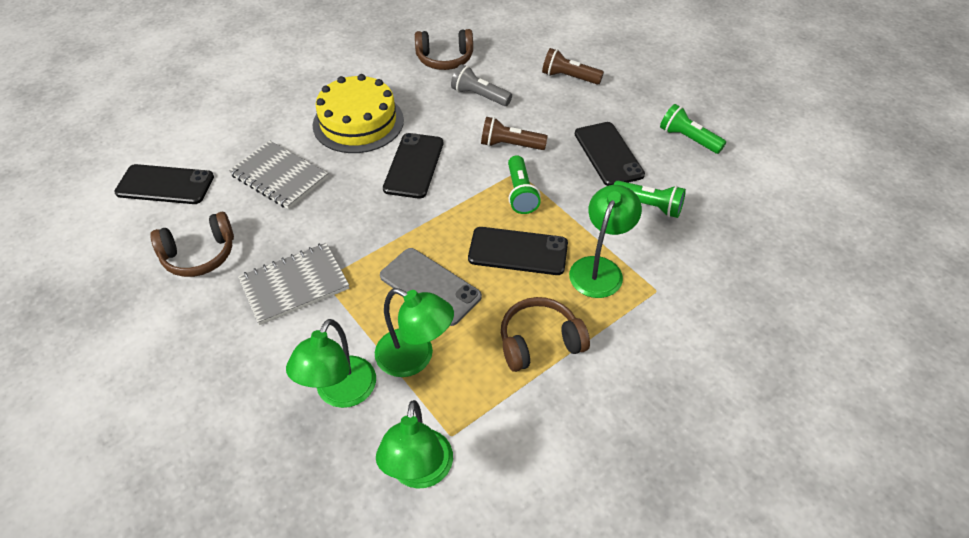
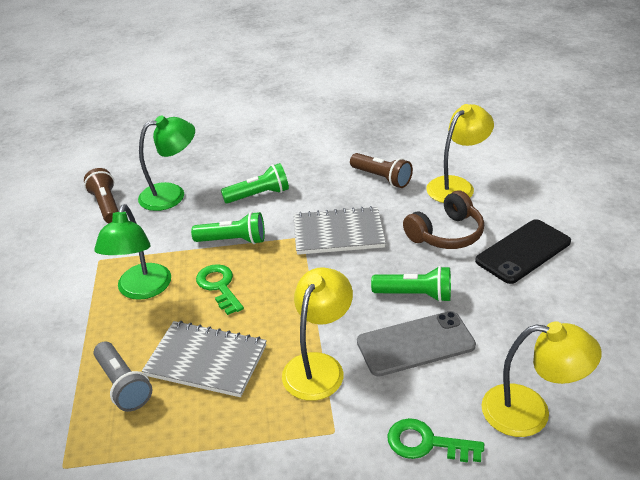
black phone: 4 -> 1
brown headphones: 3 -> 1
green key: 0 -> 2
green lamp: 4 -> 2
yellow cake: 1 -> 0
yellow lamp: 0 -> 3

